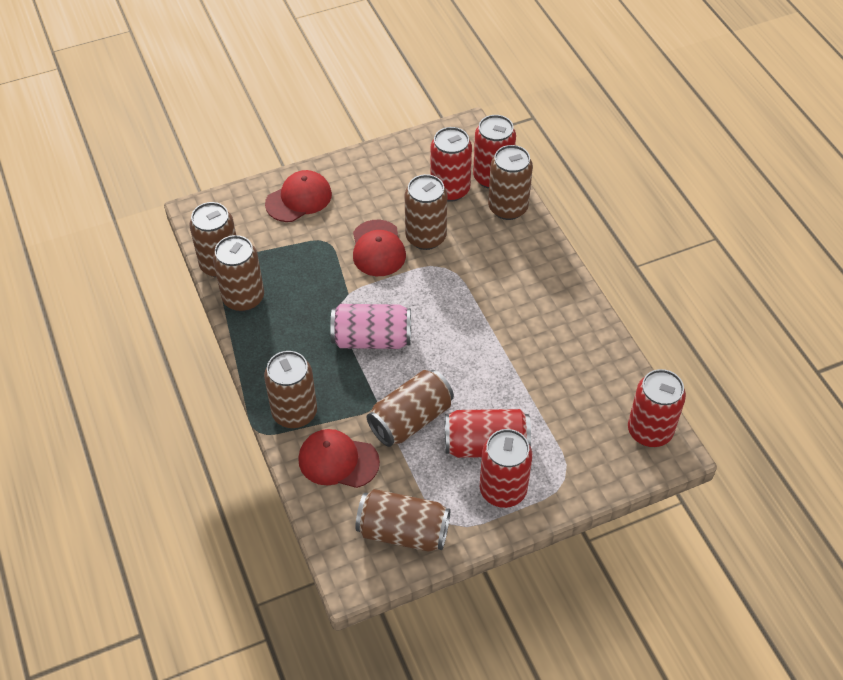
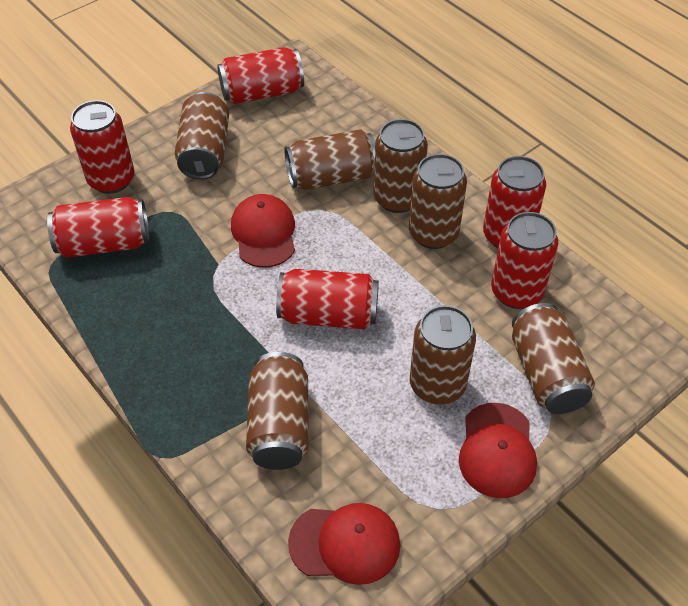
pink can: 1 -> 0
red can: 5 -> 6

